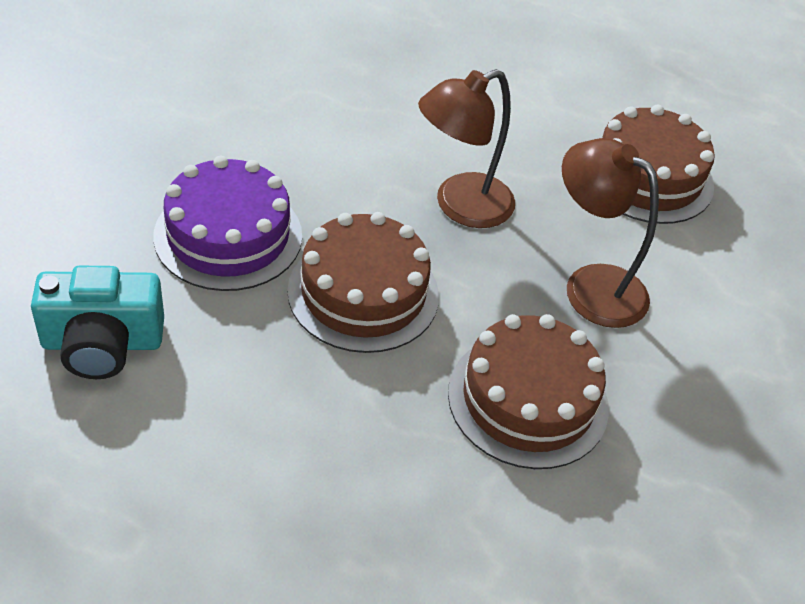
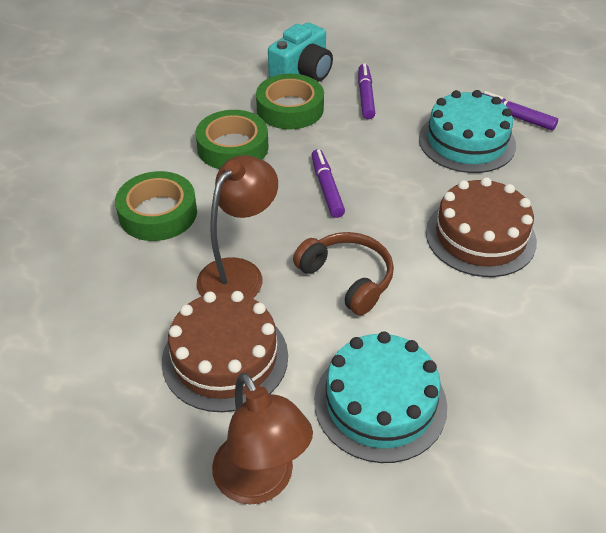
brown cake: 3 -> 2
brown headphones: 0 -> 1
green tape: 0 -> 3
purple cake: 1 -> 0
purple marker: 0 -> 3
turquoise cake: 0 -> 2

